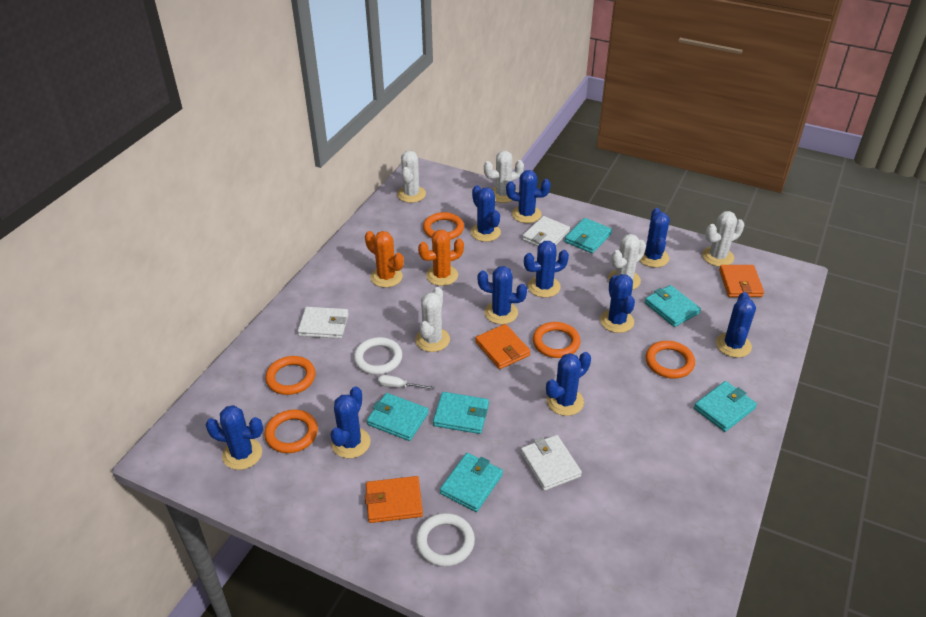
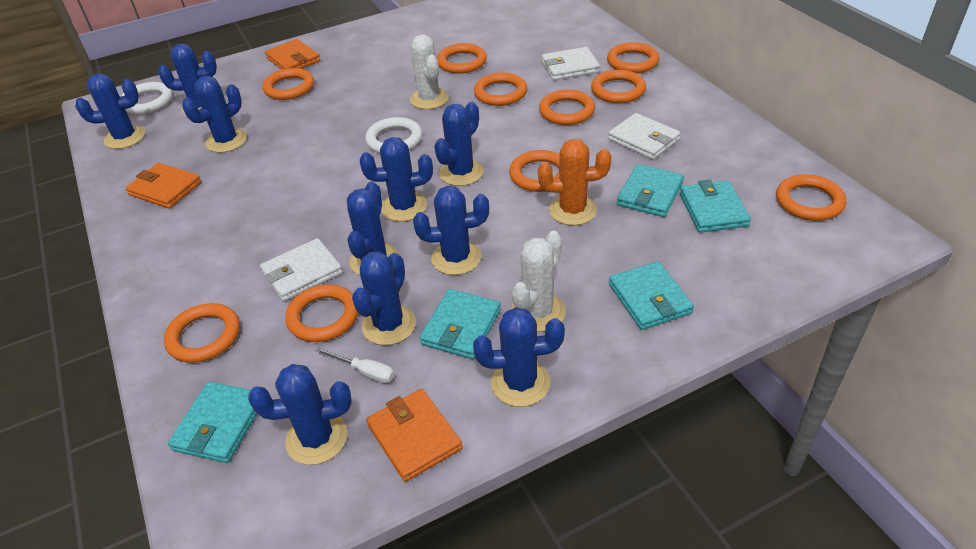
orange cactus: 2 -> 1
orange ring: 5 -> 10
turquoise wallet: 6 -> 5
white cactus: 5 -> 2

